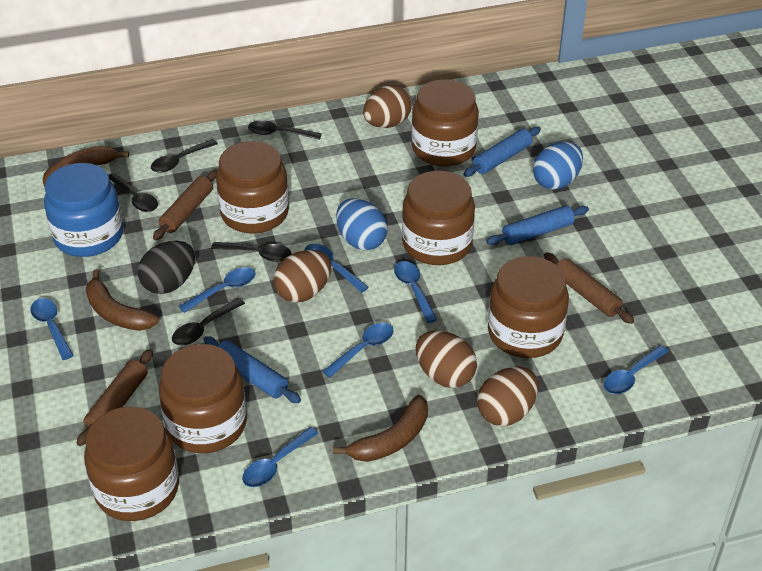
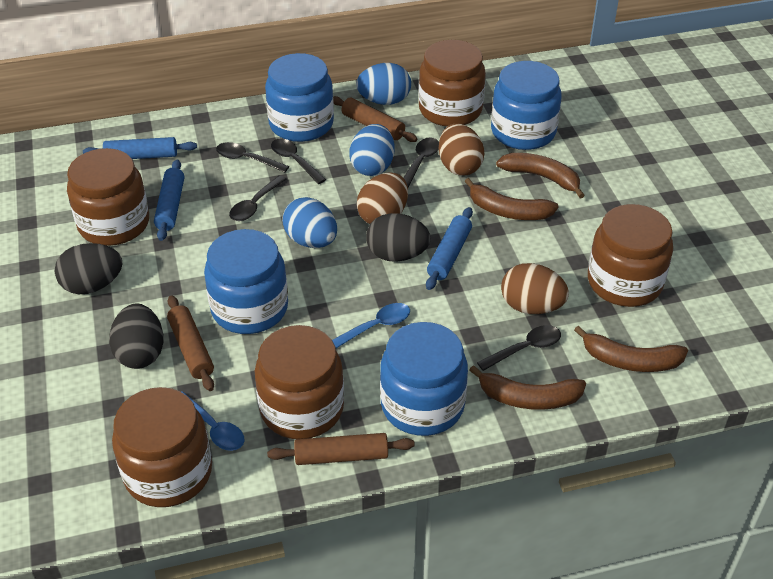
black egg: 1 -> 3
blue egg: 2 -> 3
blue jar: 1 -> 4
blue spoon: 7 -> 2
brown banana: 3 -> 4
brown egg: 4 -> 3
brown jar: 6 -> 5

